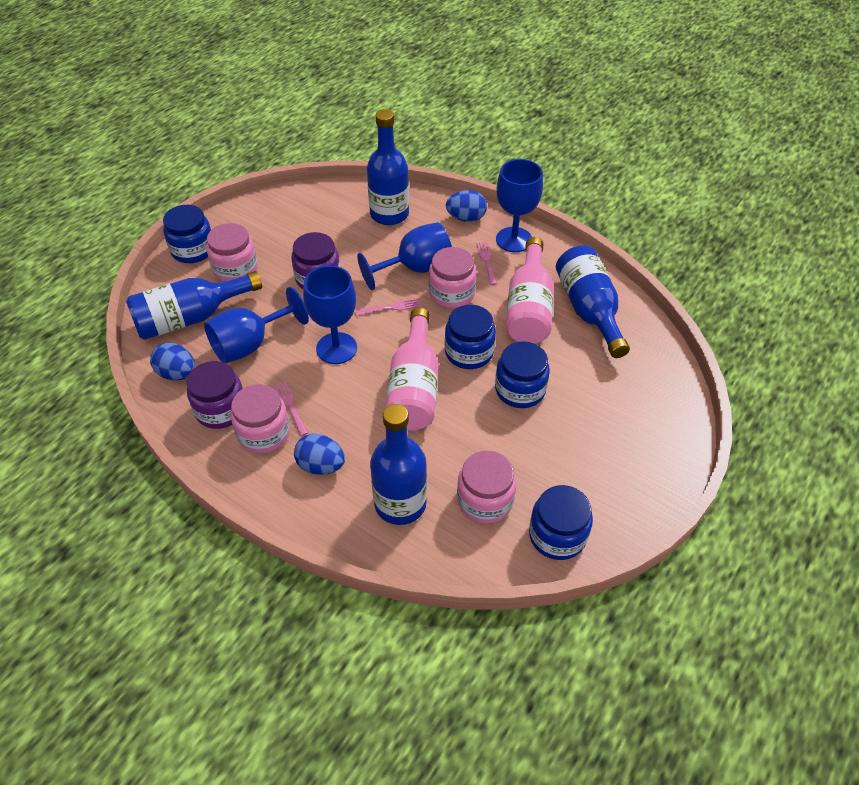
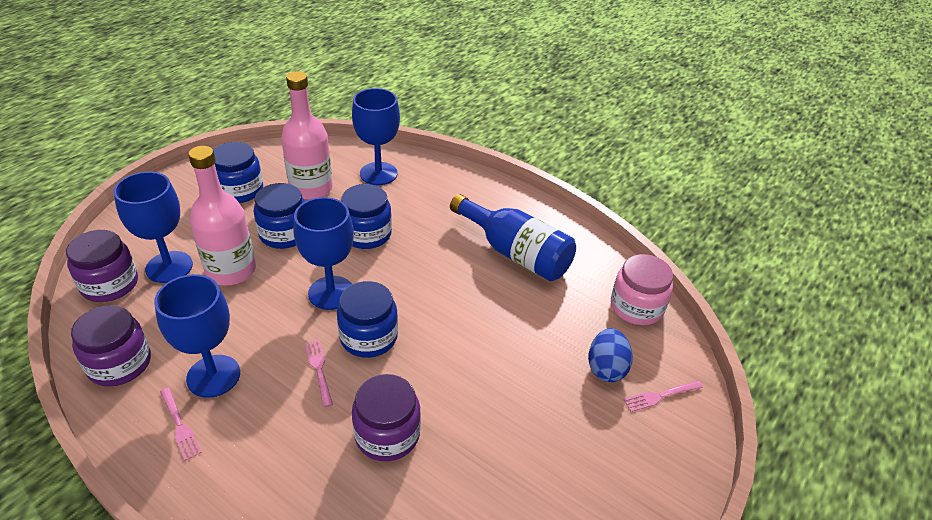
blue bottle: 4 -> 1
blue egg: 3 -> 1
pink jar: 4 -> 1
purple jar: 2 -> 3

